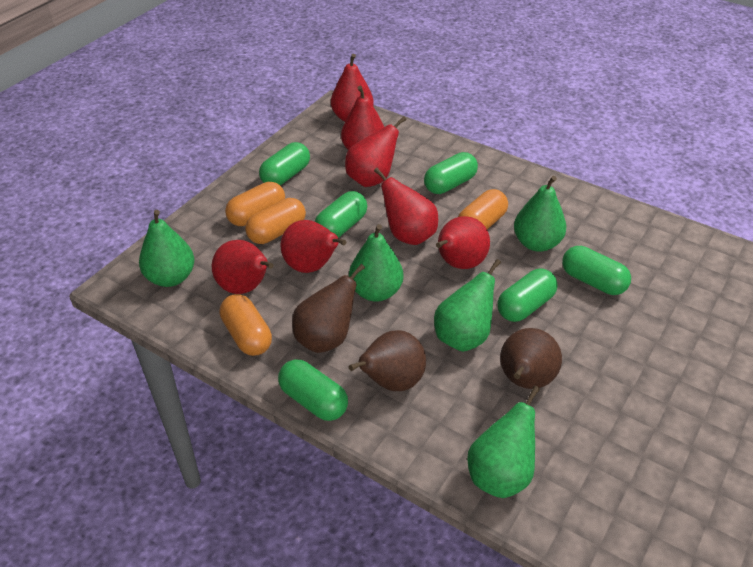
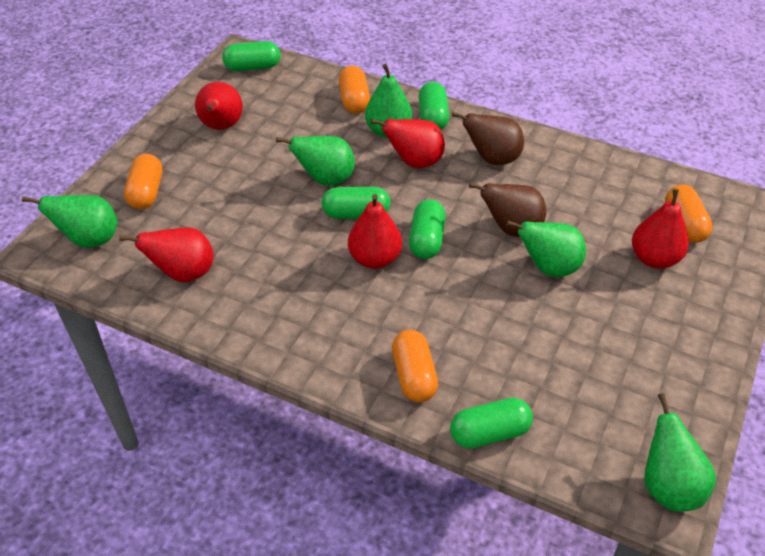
brown pear: 3 -> 2
green capsule: 6 -> 5
red pear: 7 -> 5

